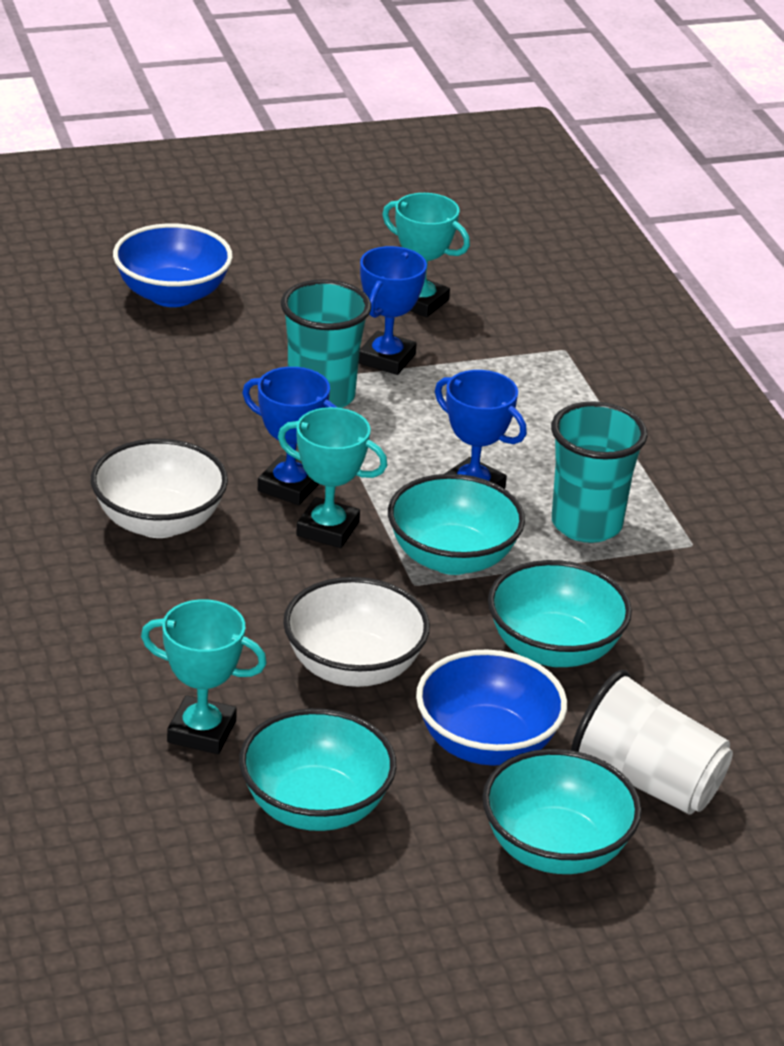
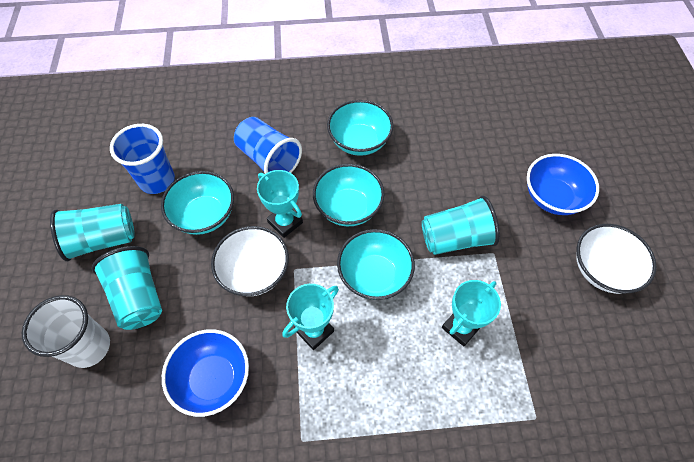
blue cup: 0 -> 2
blue trophy: 3 -> 0
turquoise cup: 2 -> 3

